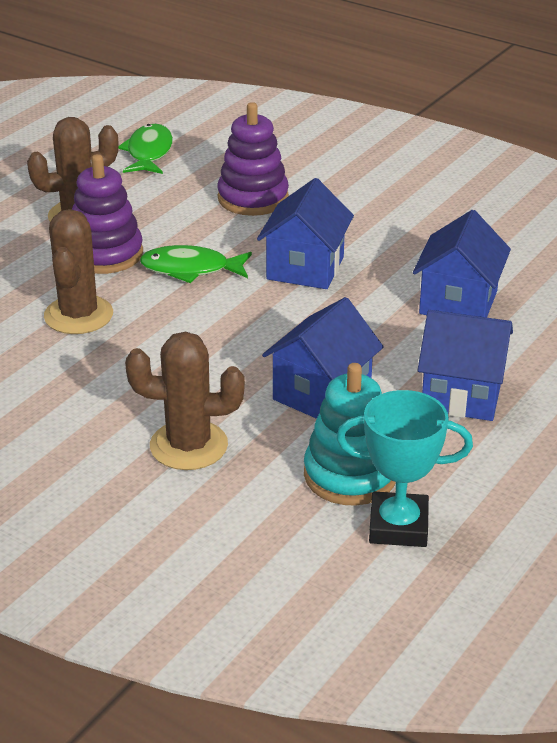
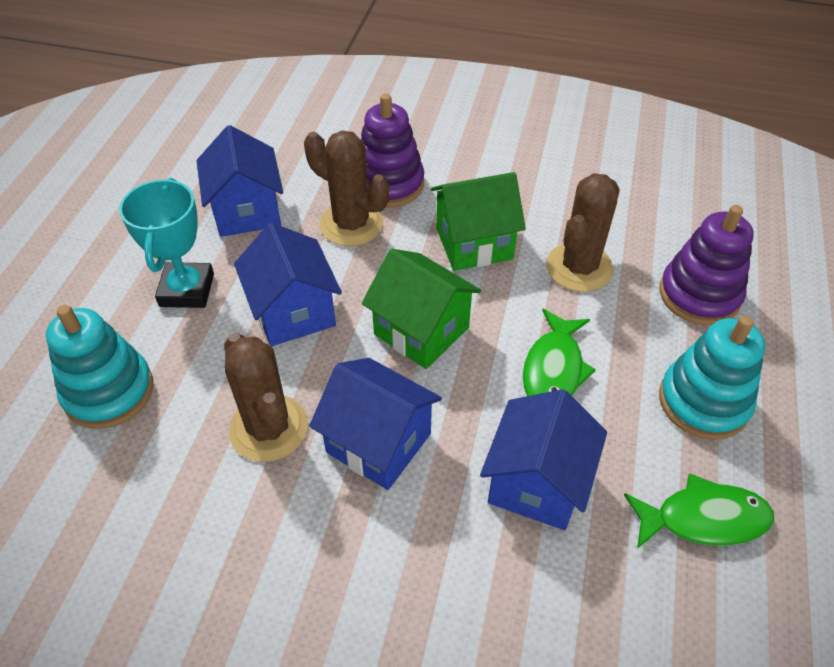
green house: 0 -> 2
turquoise stacking toy: 1 -> 2

